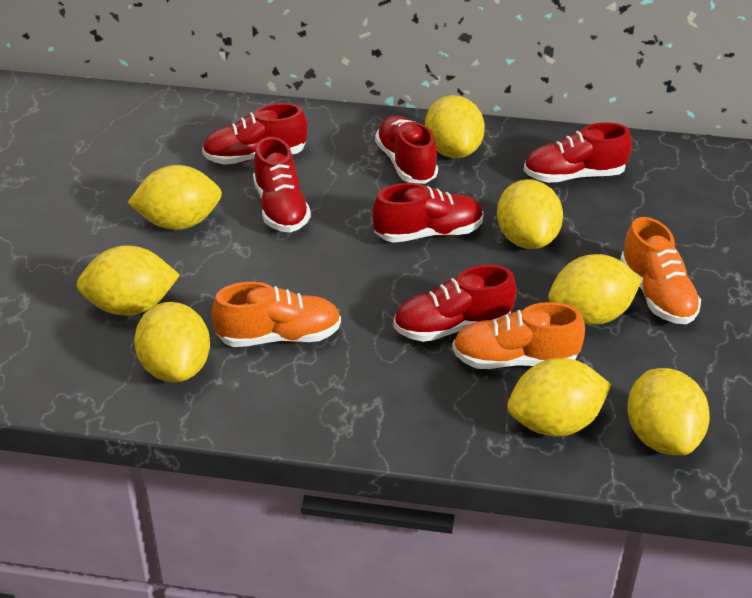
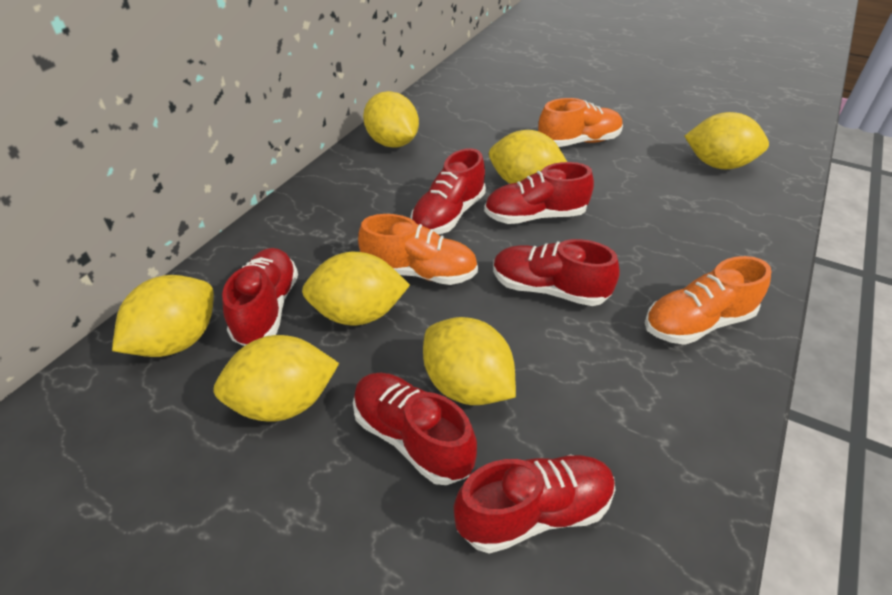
yellow lemon: 8 -> 7

